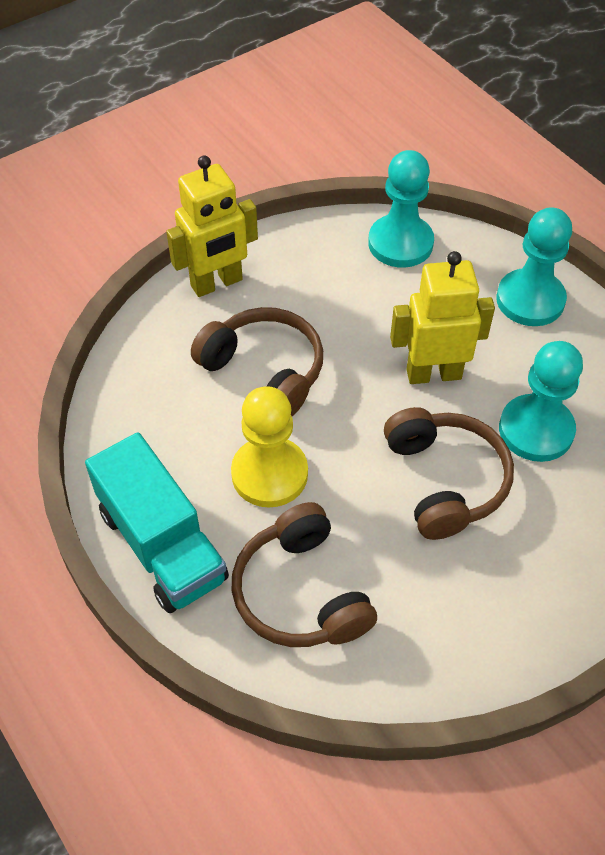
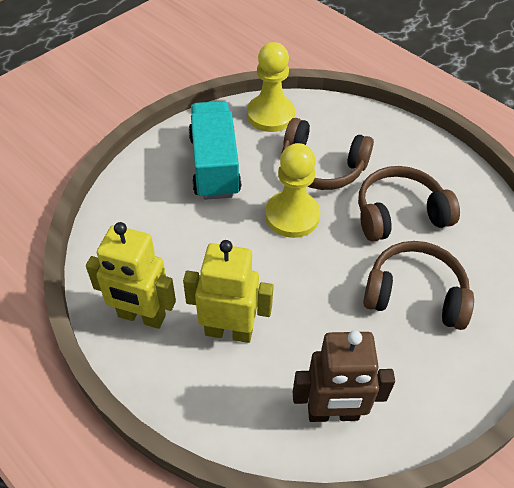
brown robot: 0 -> 1
turquoise pawn: 3 -> 0
yellow pawn: 1 -> 2

